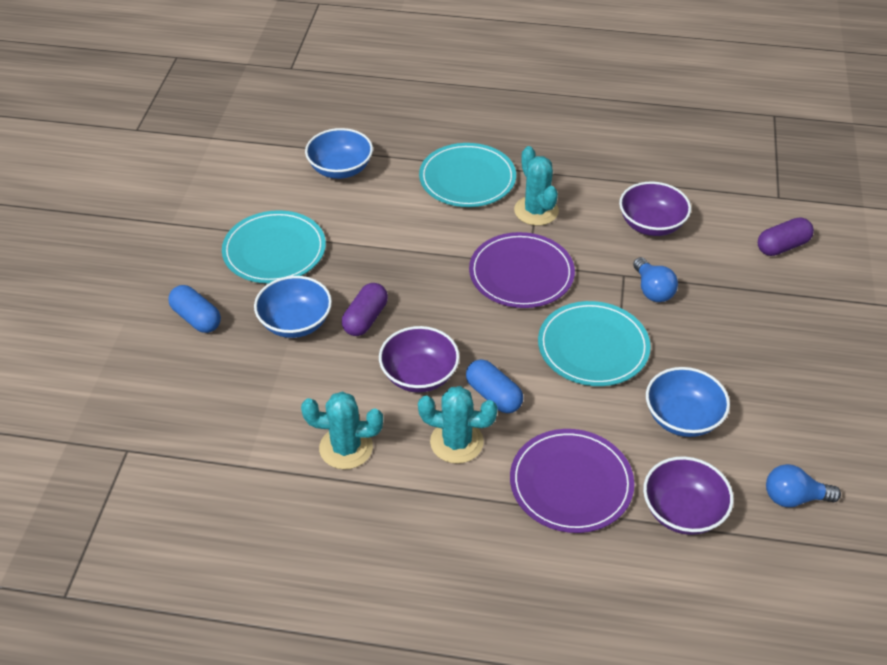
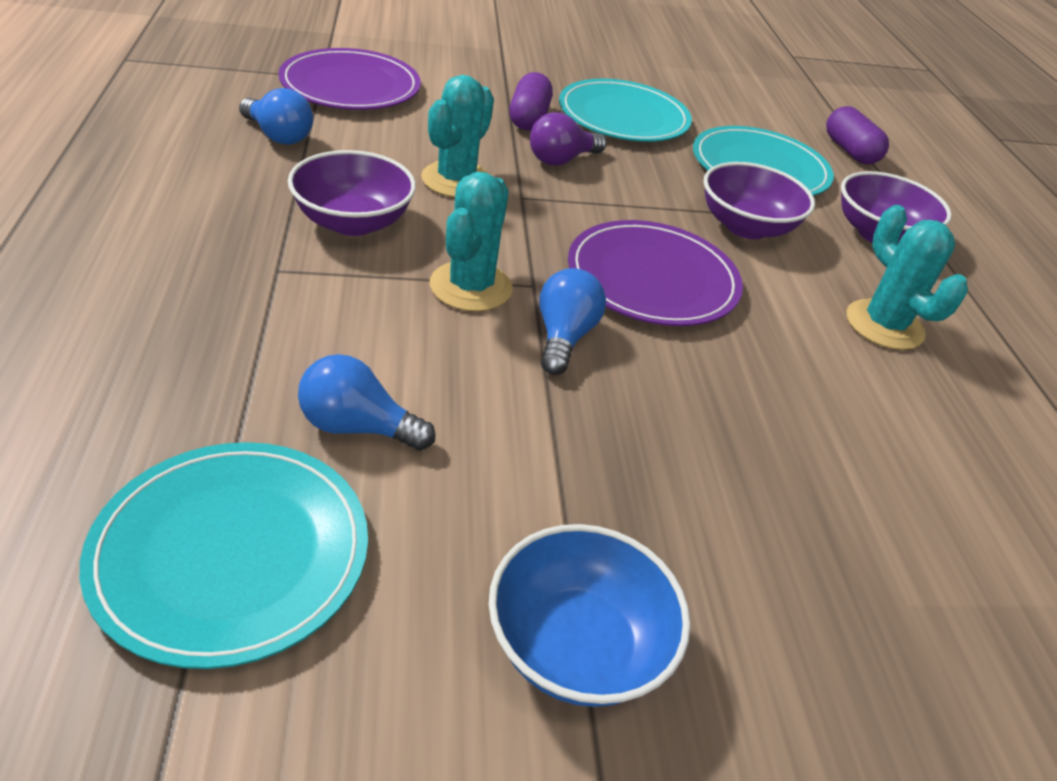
blue bowl: 3 -> 1
blue capsule: 2 -> 0
blue light bulb: 2 -> 3
purple light bulb: 0 -> 1

